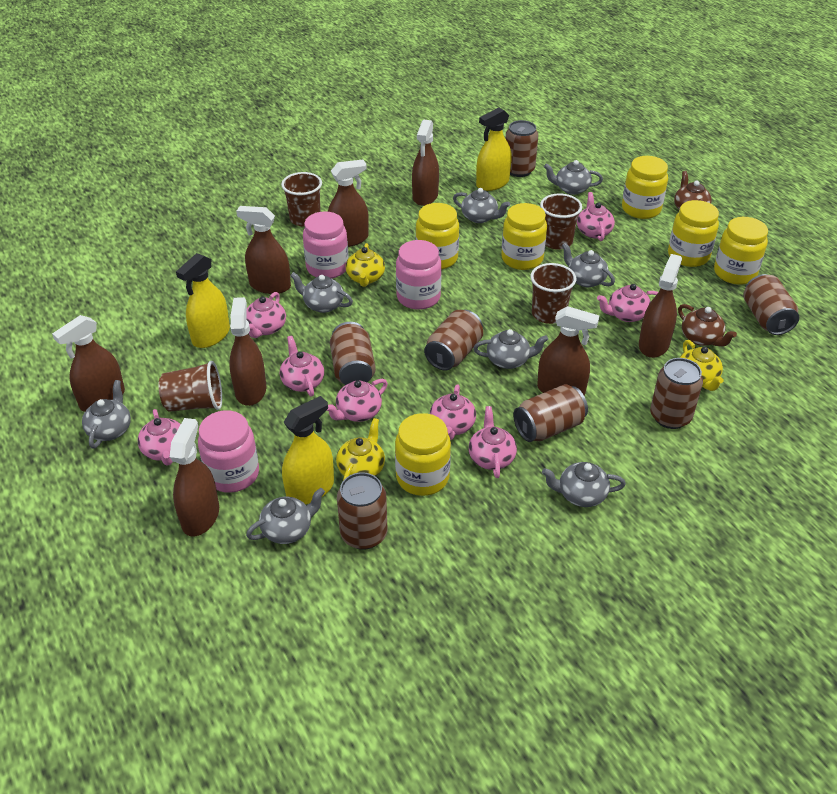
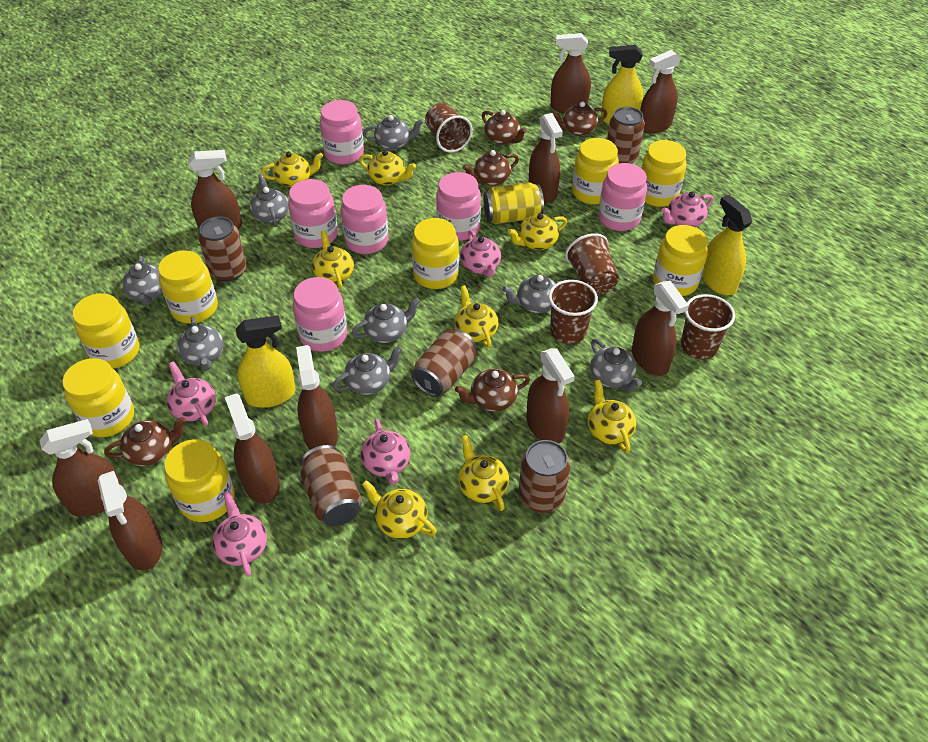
brown can: 7 -> 5
brown spray bottle: 8 -> 10
brown teapot: 2 -> 5
pink jar: 3 -> 6
pink teapot: 8 -> 5
yellow can: 0 -> 1
yellow jar: 6 -> 8
yellow teapot: 3 -> 8

